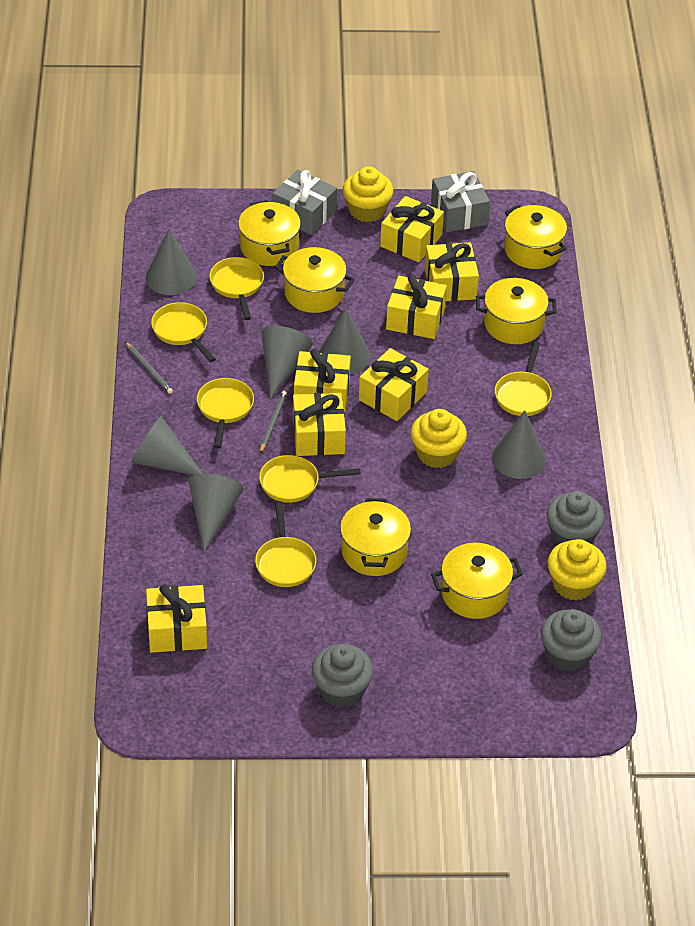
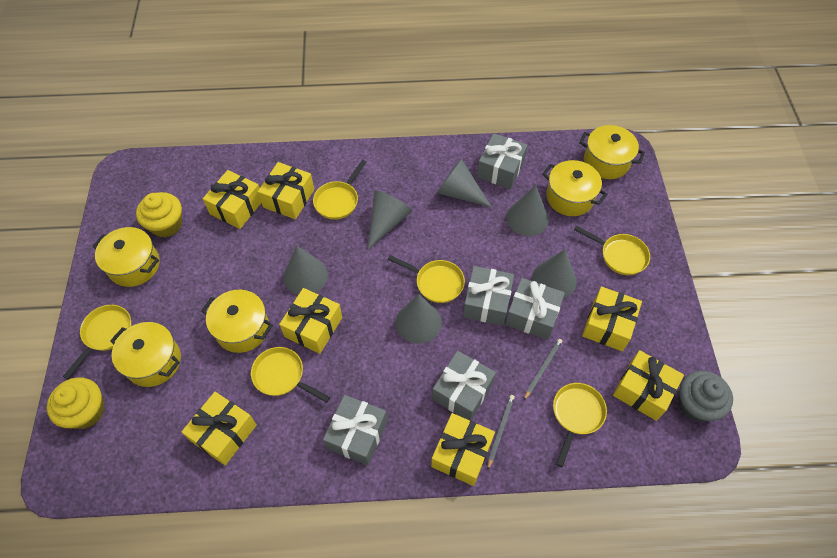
grey cupcake: 3 -> 1
grey gift: 2 -> 5
yellow cupcake: 3 -> 2
yellow pot: 6 -> 5

